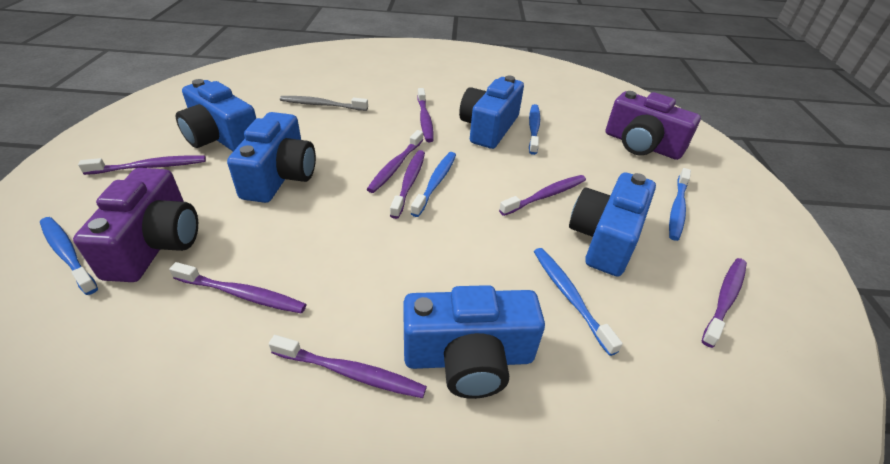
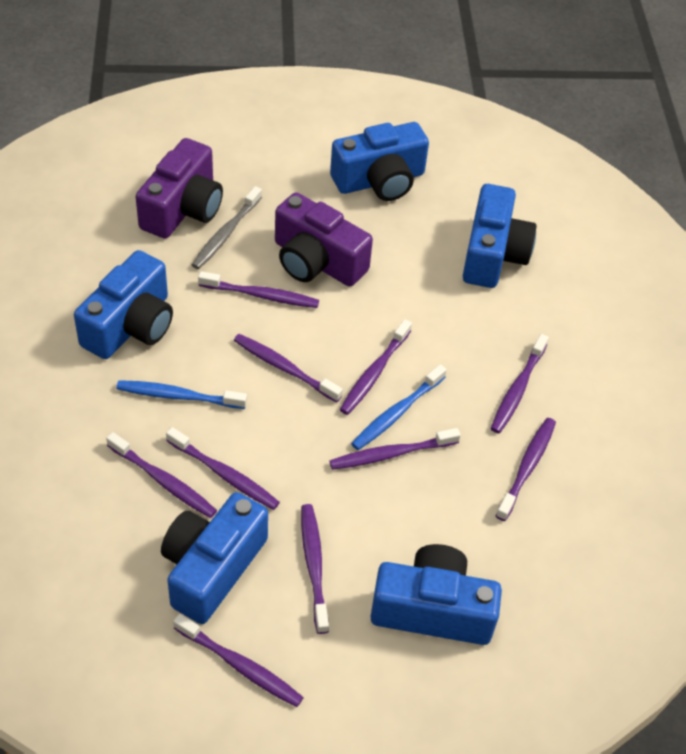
blue toothbrush: 5 -> 2
purple toothbrush: 8 -> 10

